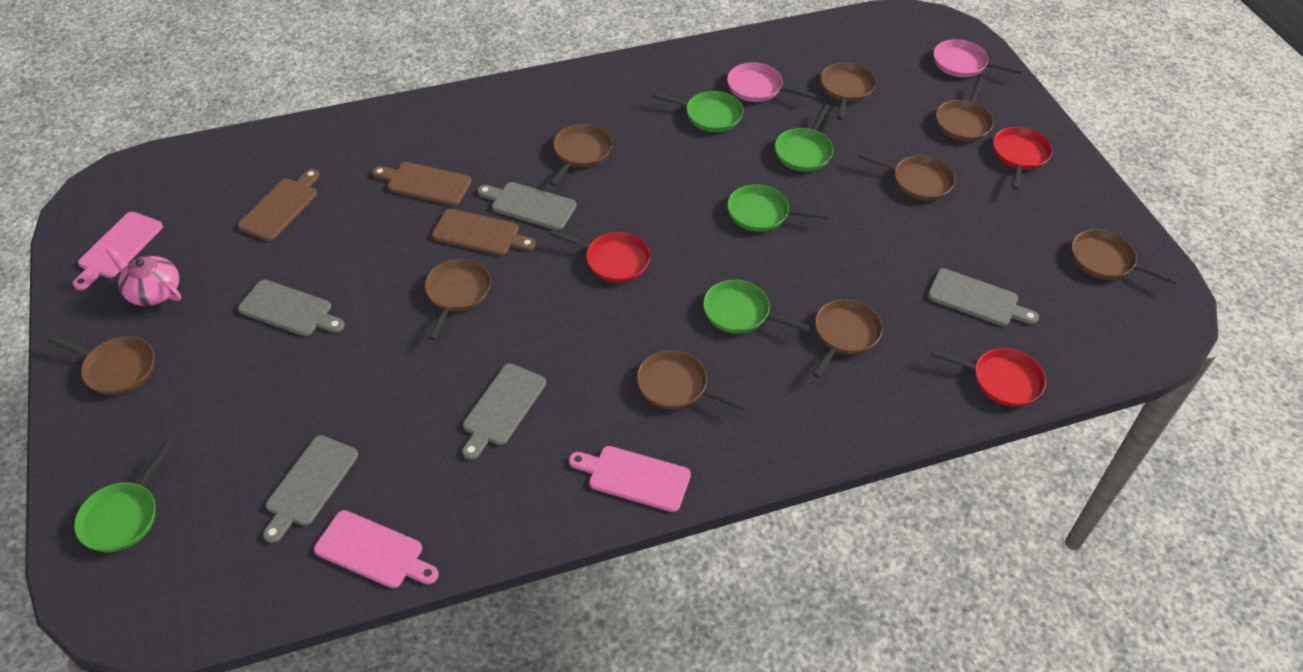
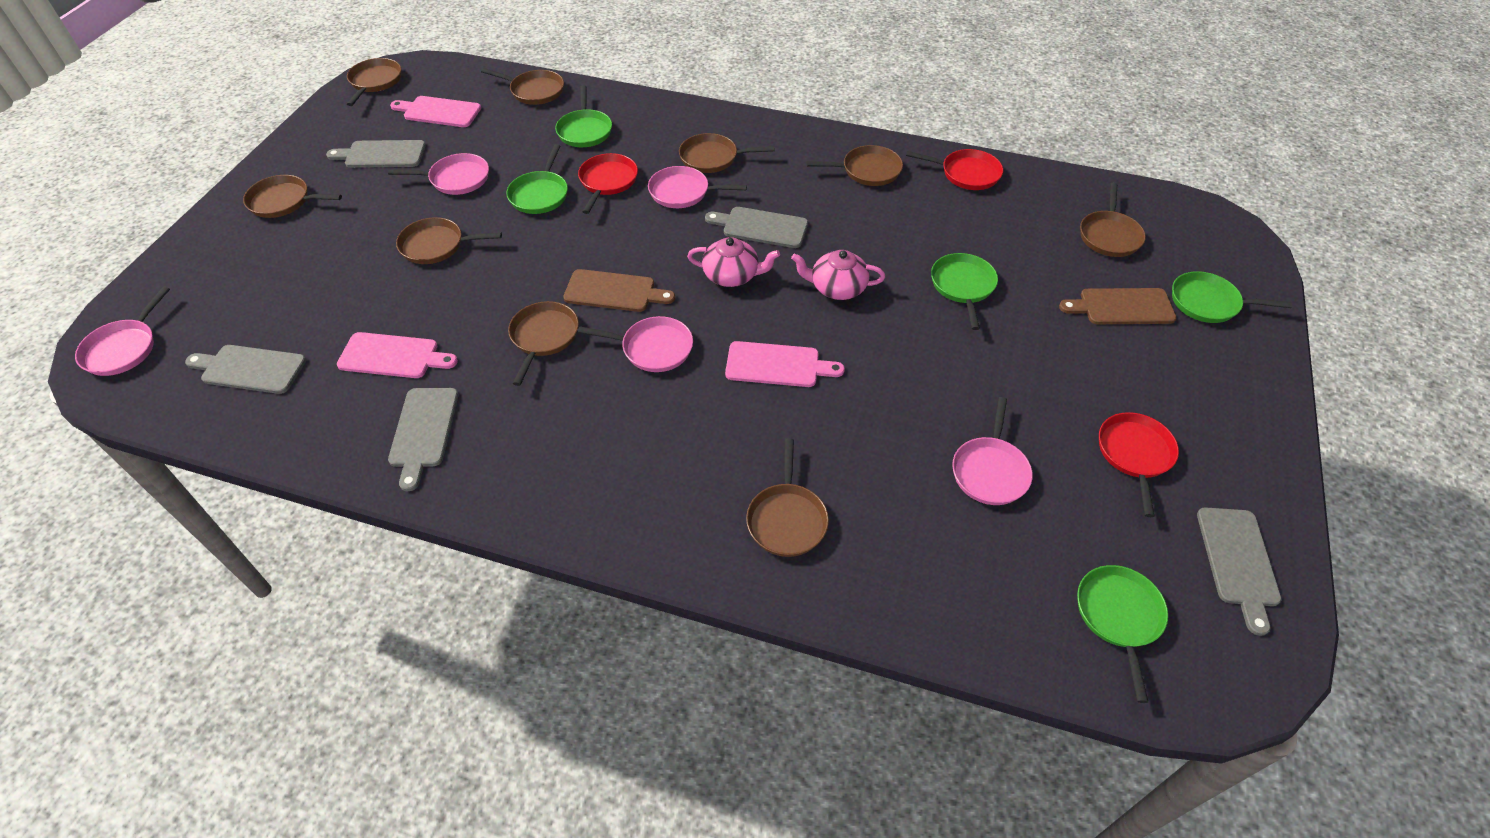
brown cutting board: 3 -> 2
pink pan: 2 -> 5
pink teapot: 1 -> 2

